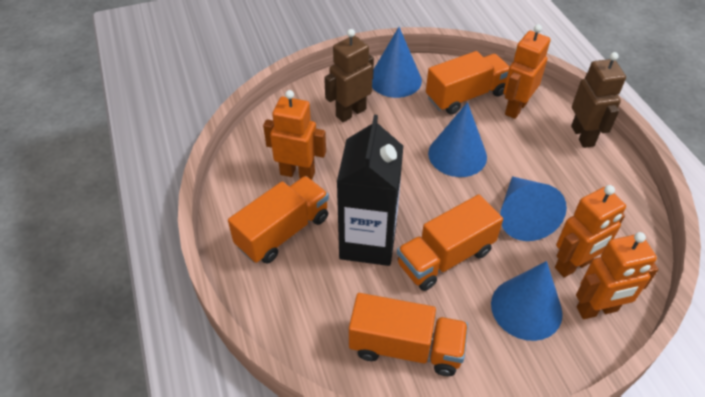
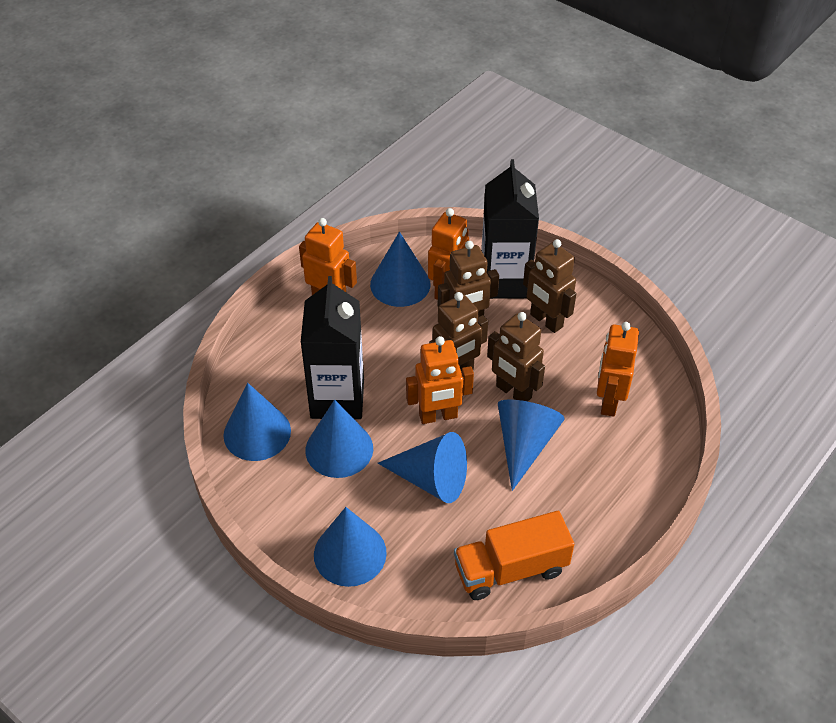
black carton: 1 -> 2
blue cone: 4 -> 6
brown robot: 2 -> 4
orange truck: 4 -> 1

